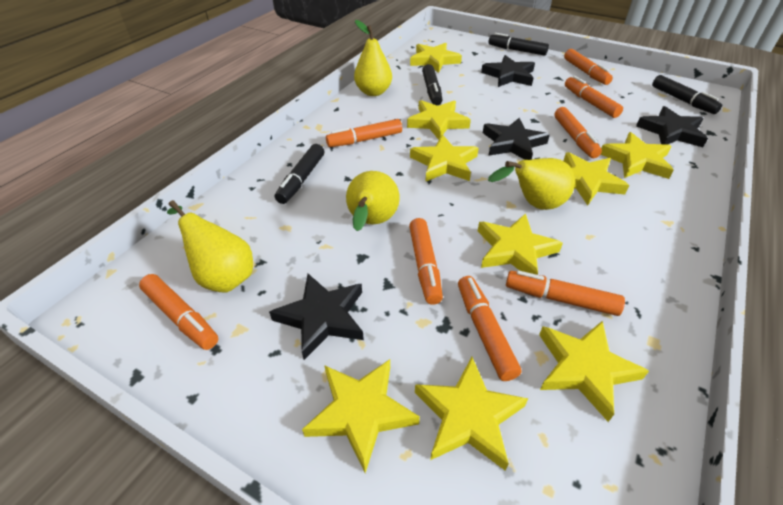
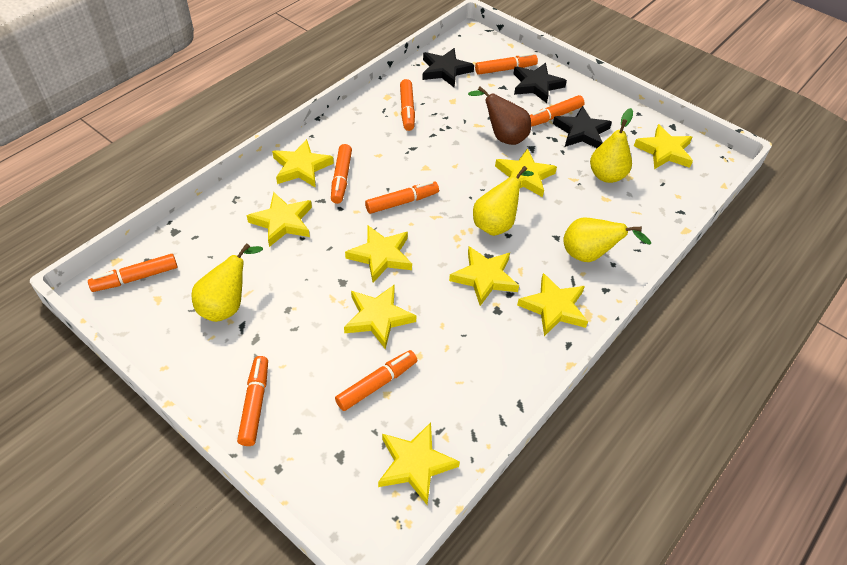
black marker: 4 -> 0
black star: 4 -> 3
brown pear: 0 -> 1

